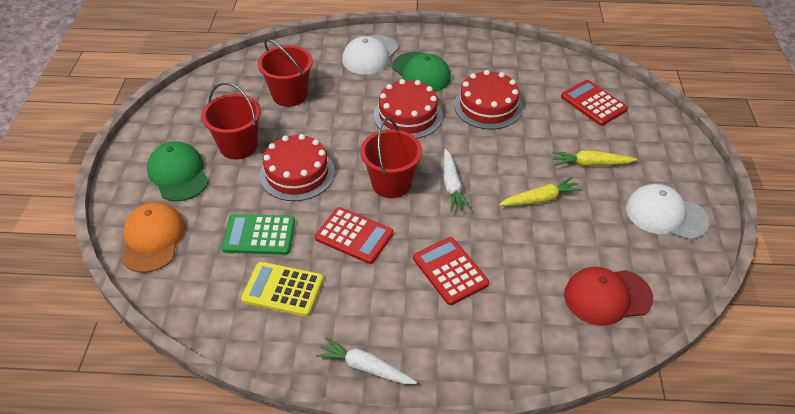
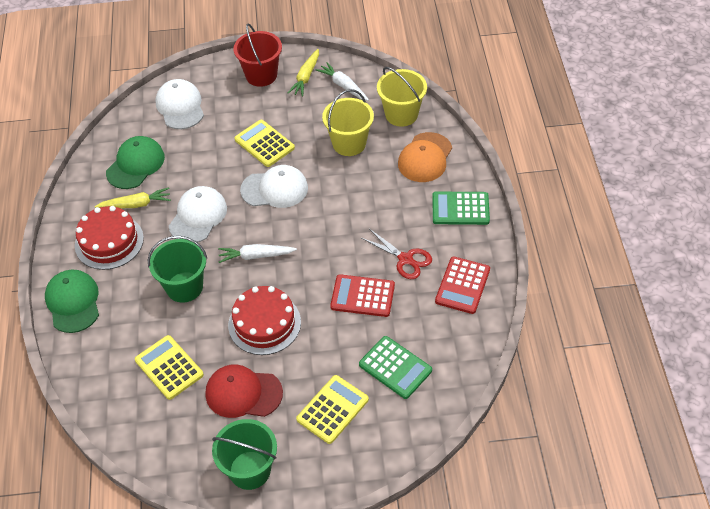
green bucket: 0 -> 2
green calculator: 1 -> 2
red bucket: 3 -> 1
red cake: 3 -> 2
red calculator: 3 -> 2
red scissors: 0 -> 1
white cap: 2 -> 3
yellow bucket: 0 -> 2
yellow calculator: 1 -> 3

